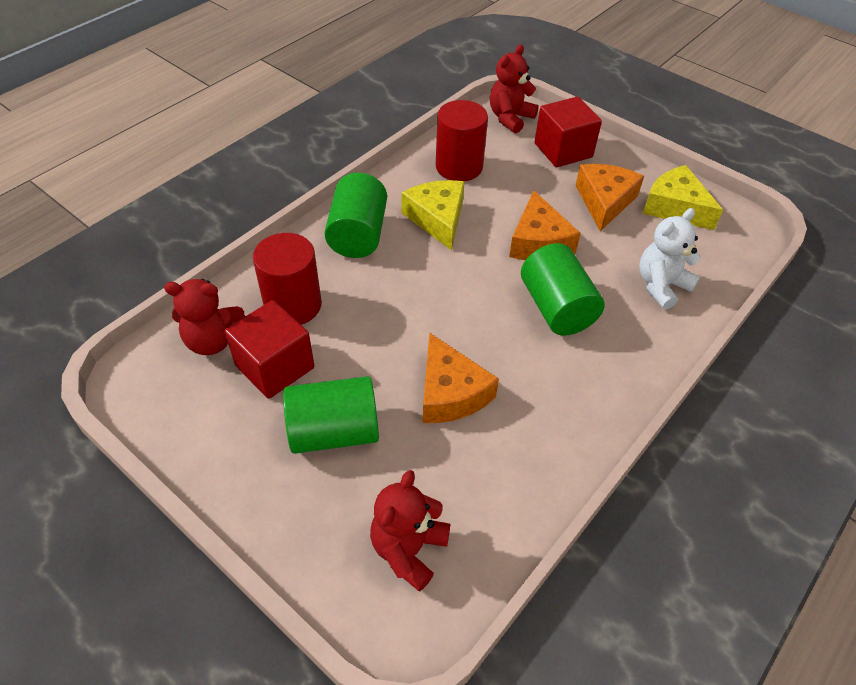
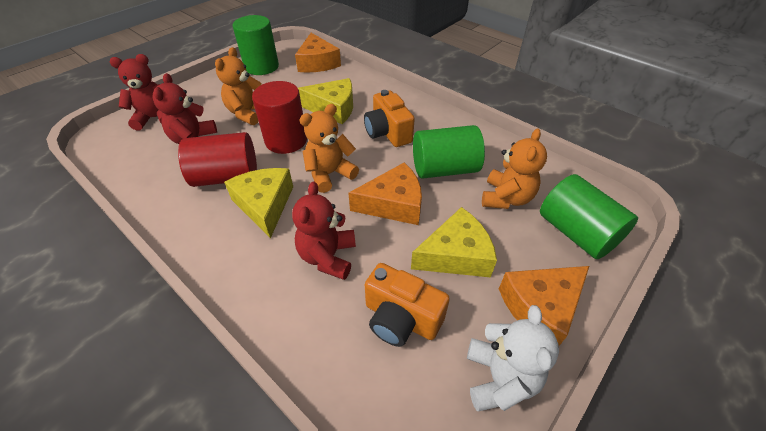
orange camera: 0 -> 2
orange teddy bear: 0 -> 3
red cube: 2 -> 0
yellow cheese: 2 -> 3

